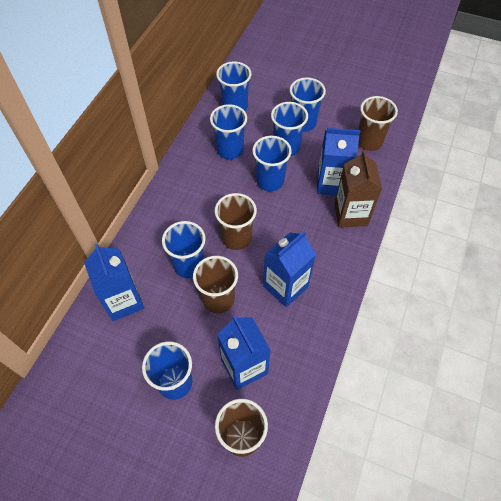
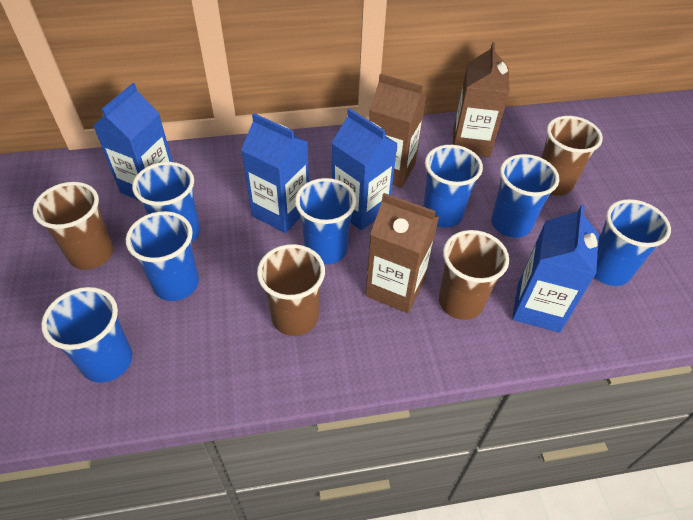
brown carton: 1 -> 3

